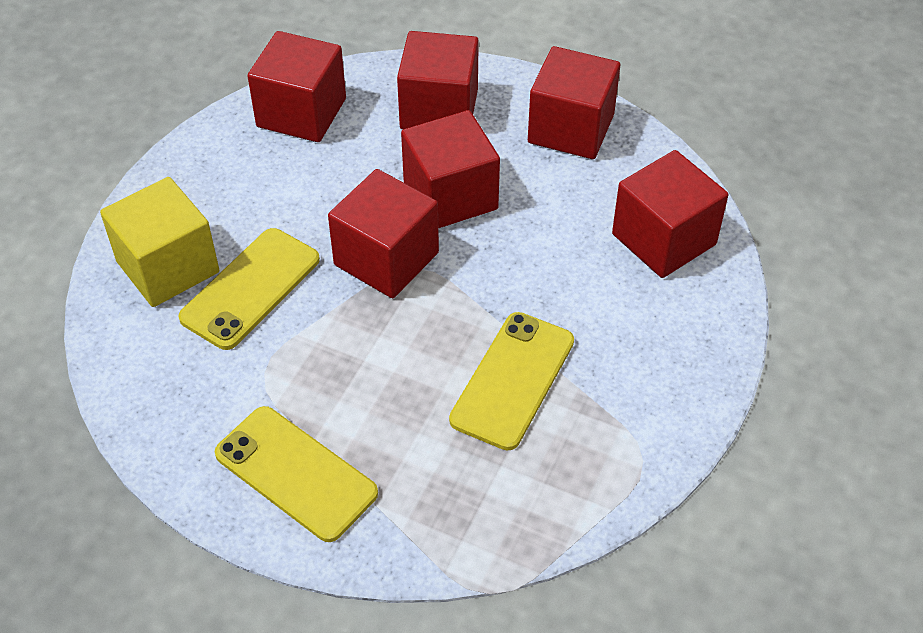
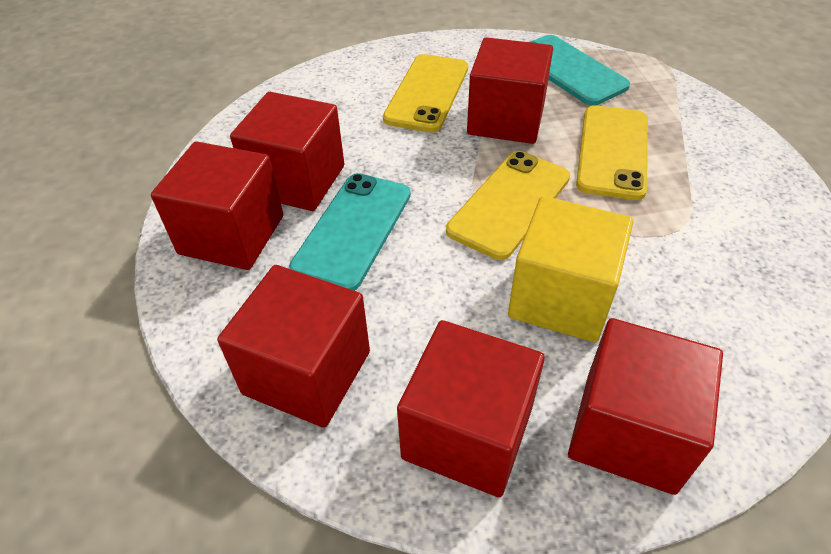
turquoise phone: 0 -> 2

